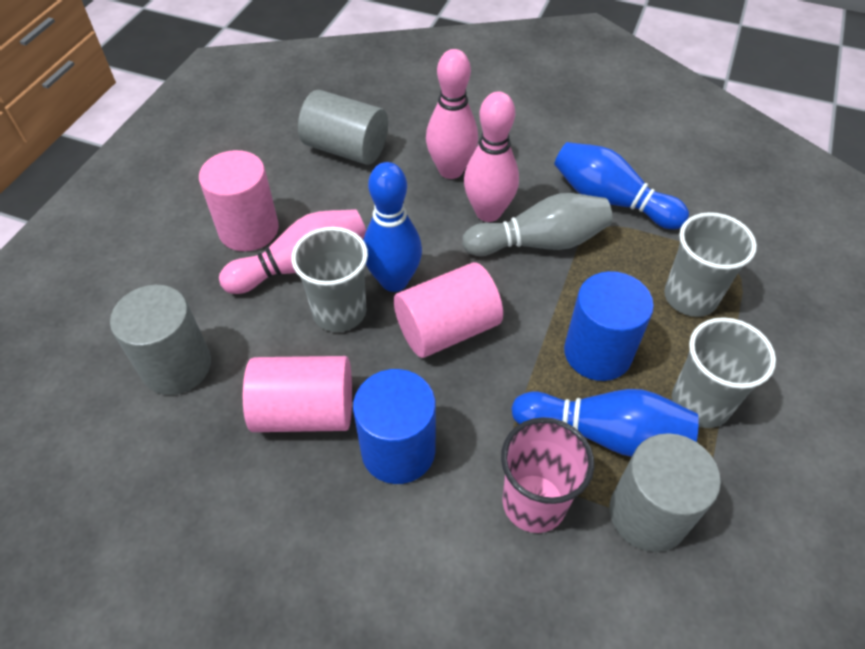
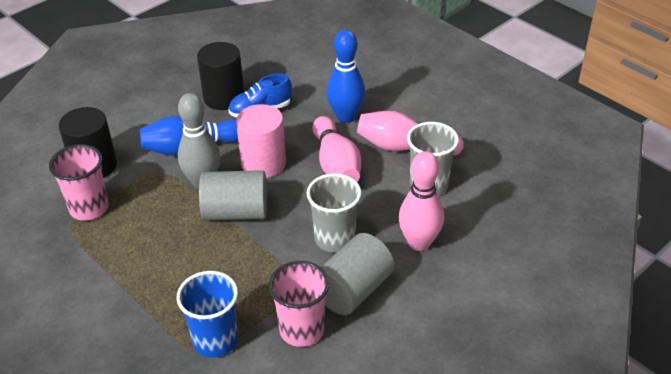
black cylinder: 0 -> 2
blue bowling pin: 3 -> 2
blue cup: 0 -> 1
blue cylinder: 2 -> 0
blue shoe: 0 -> 1
grey cup: 3 -> 2
grey cylinder: 3 -> 2
pink cup: 1 -> 2
pink cylinder: 3 -> 1

